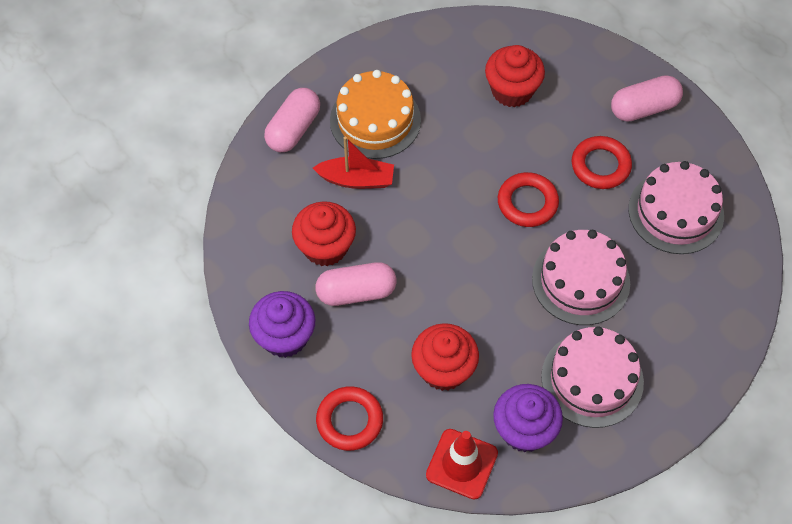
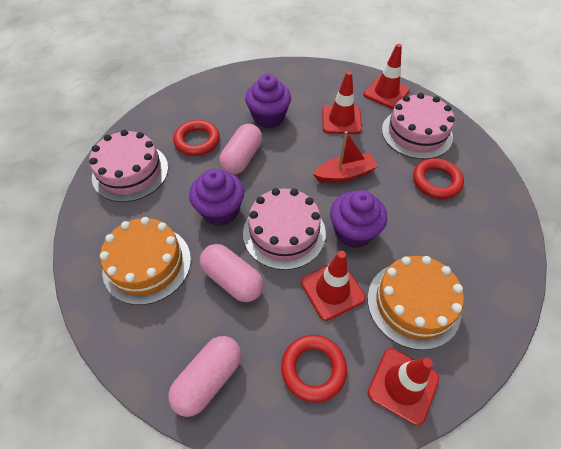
orange cake: 1 -> 2
purple cupcake: 2 -> 3
red cupcake: 3 -> 0
red traffic cone: 1 -> 4

